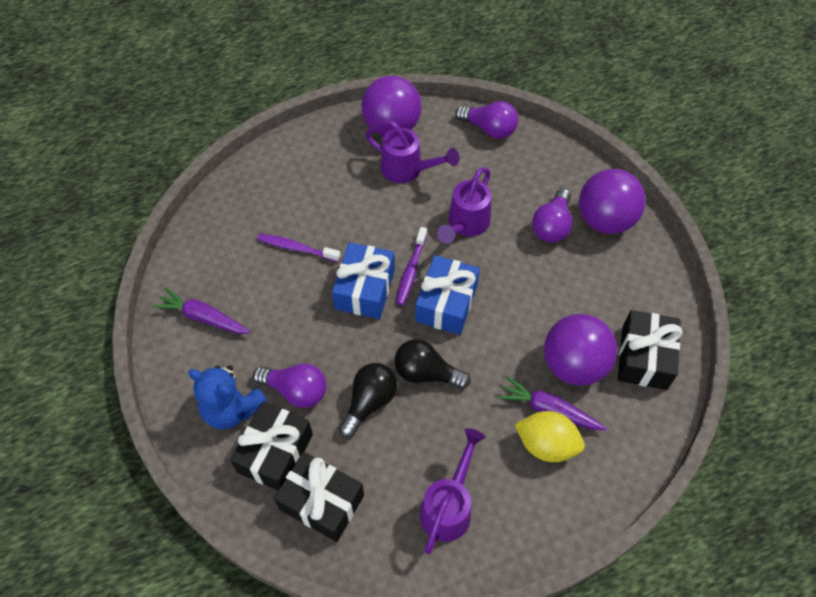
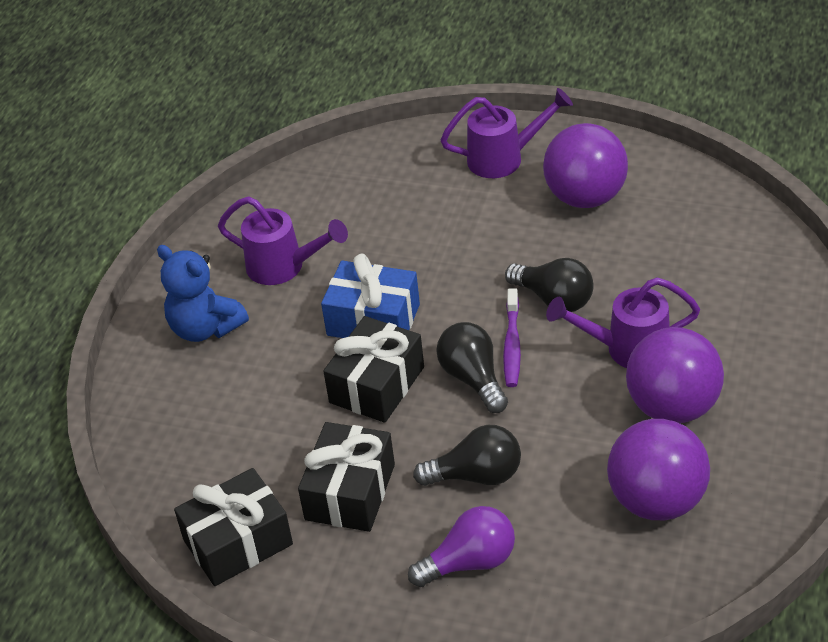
black light bulb: 2 -> 3
blue gift: 2 -> 1
purple carrot: 2 -> 0
purple light bulb: 3 -> 1
purple toothbrush: 2 -> 1
yellow lemon: 1 -> 0

